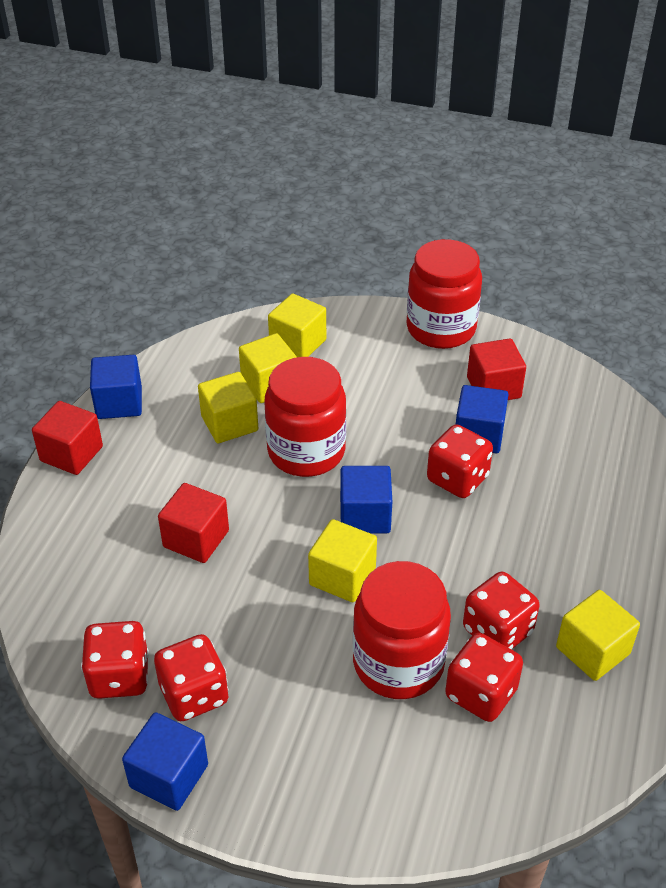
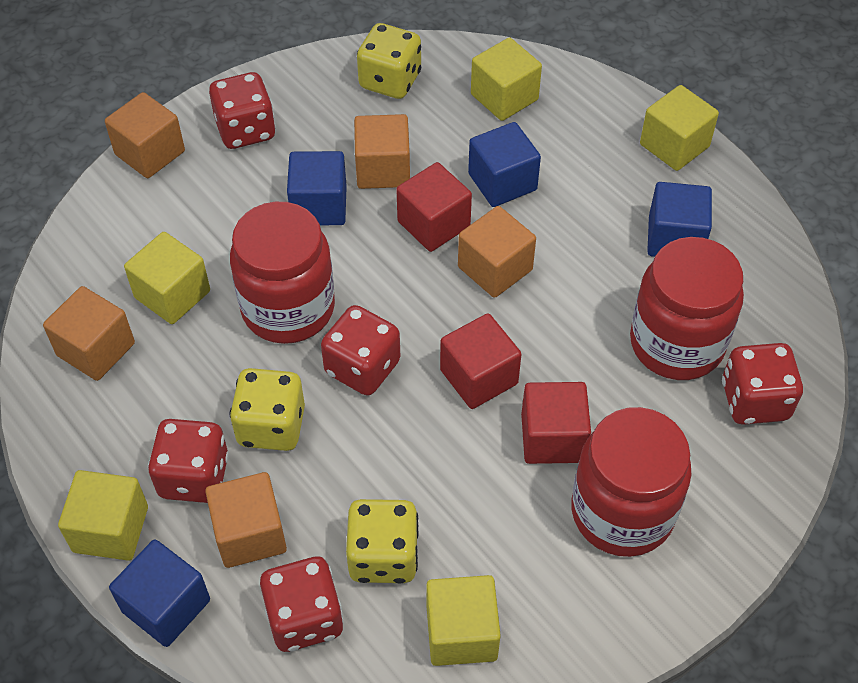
orange cube: 0 -> 5
yellow dice: 0 -> 3

